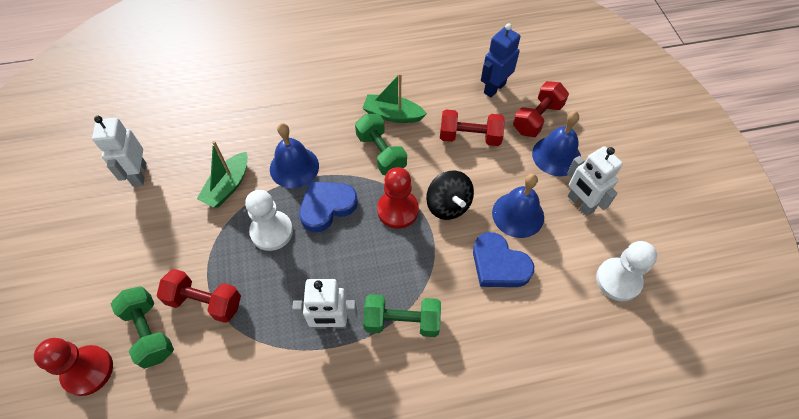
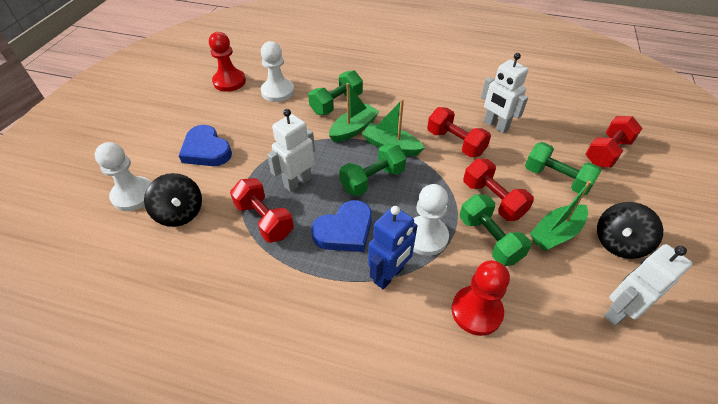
black spinning top: 1 -> 2
blue bell: 3 -> 0
green boat: 2 -> 3
green dumbbell: 3 -> 4
red dumbbell: 3 -> 4
white pawn: 2 -> 3

